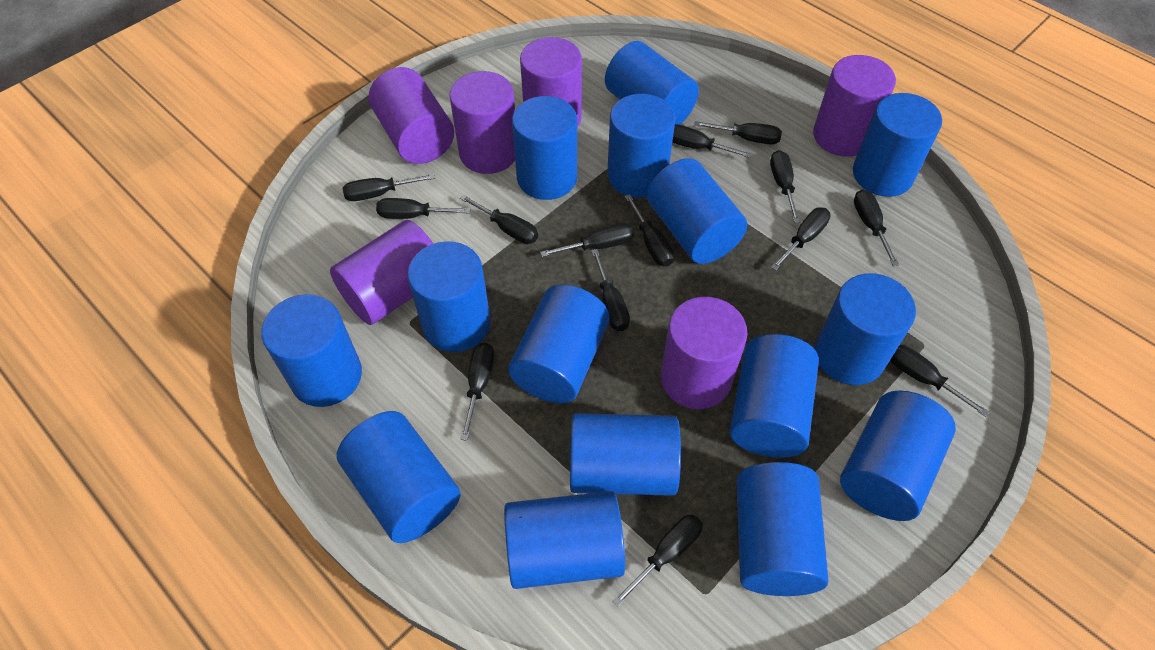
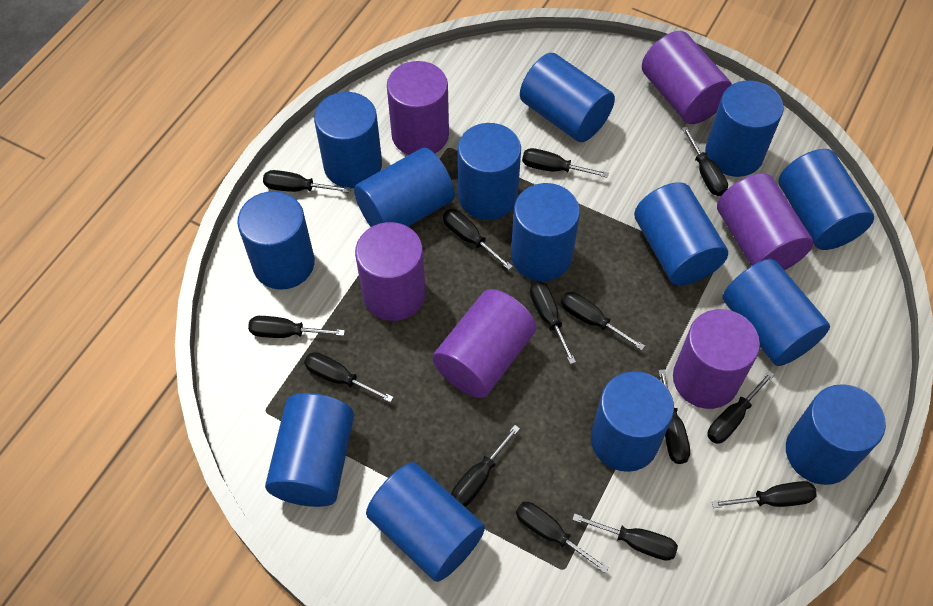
blue cylinder: 15 -> 14

